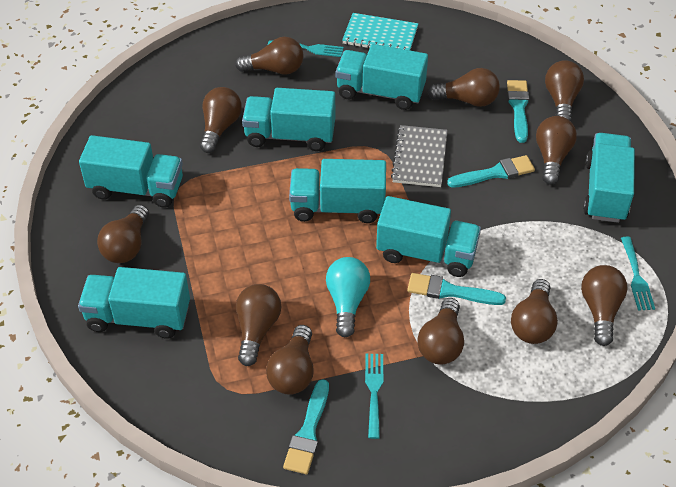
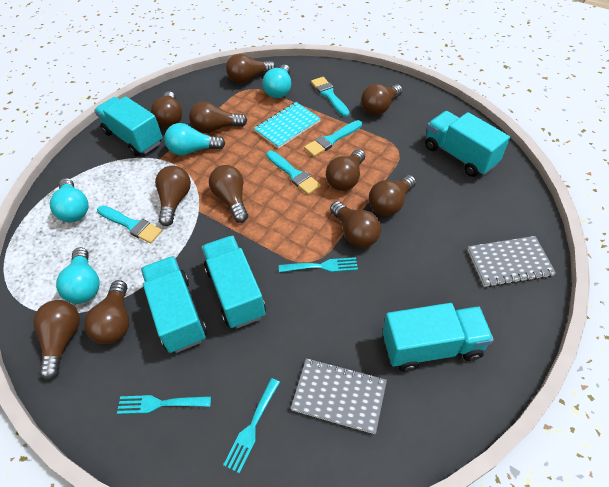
grey notebook: 1 -> 2
turquoise light bulb: 1 -> 4
turquoise truck: 7 -> 5

